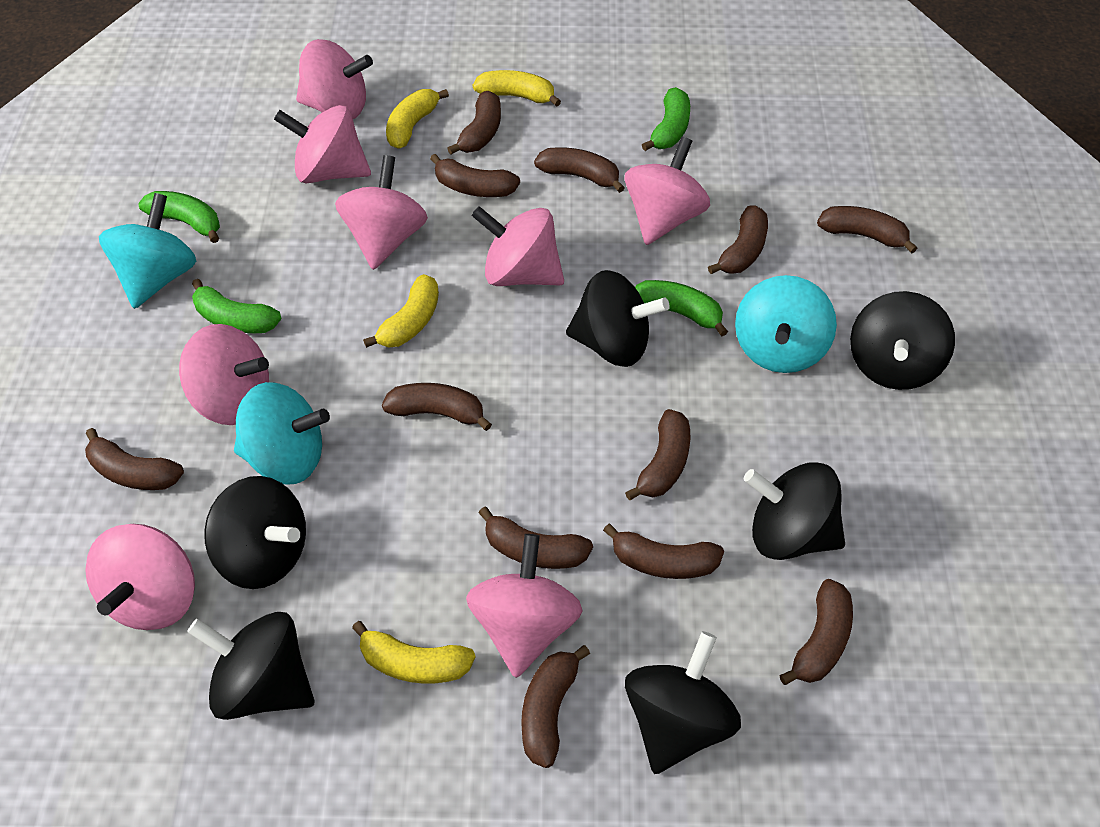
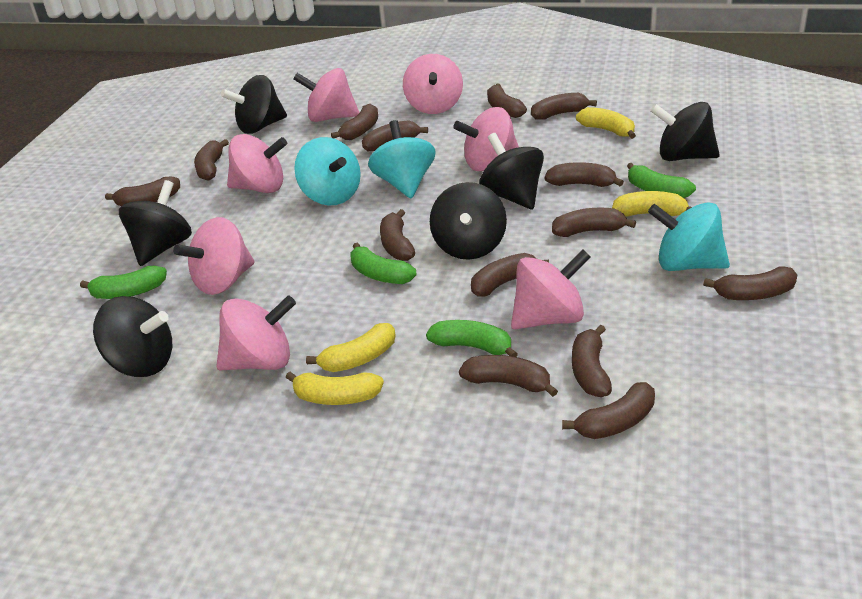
brown banana: 12 -> 14
pink spinning top: 8 -> 7

